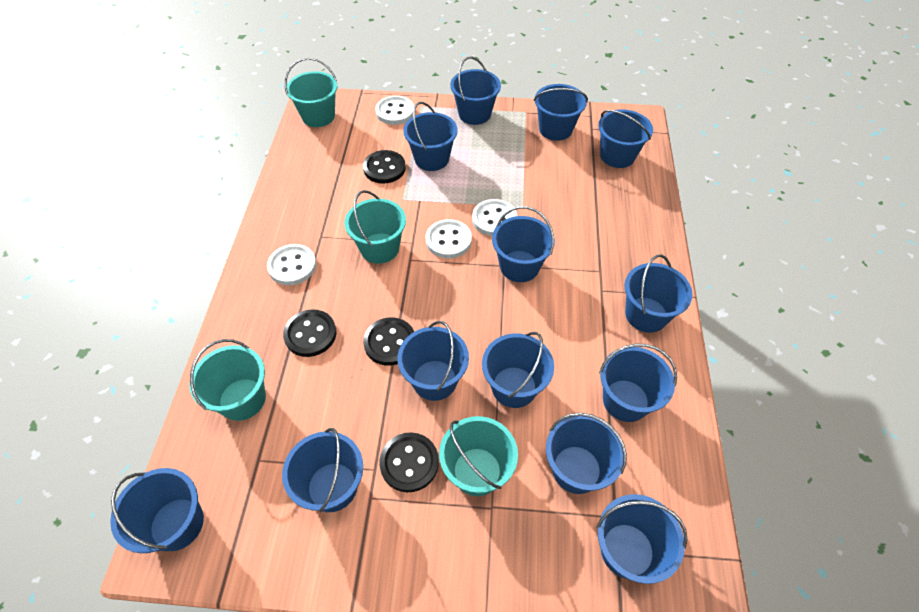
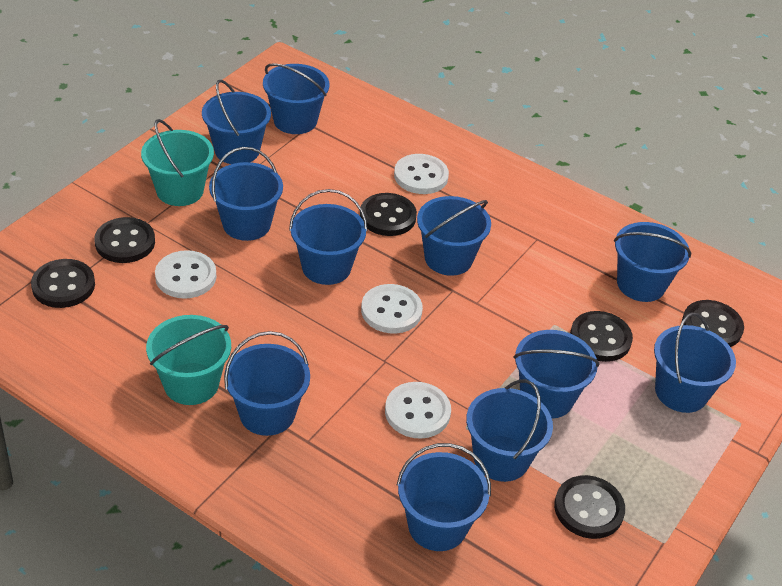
black button: 4 -> 6
blue bucket: 13 -> 11
turquoise bucket: 4 -> 2

